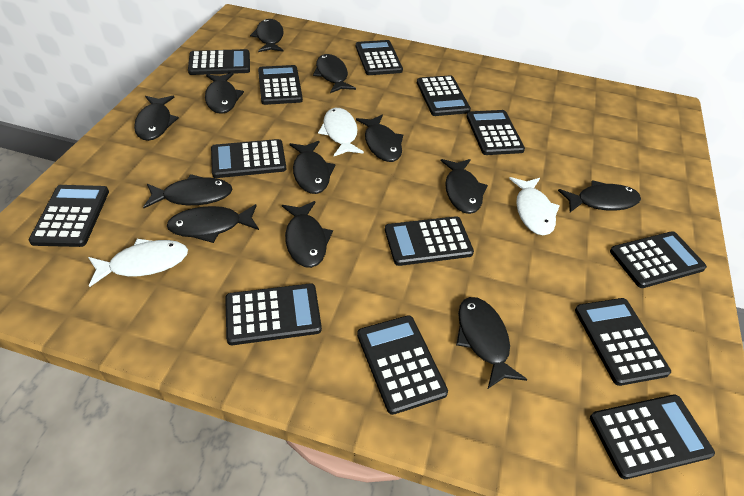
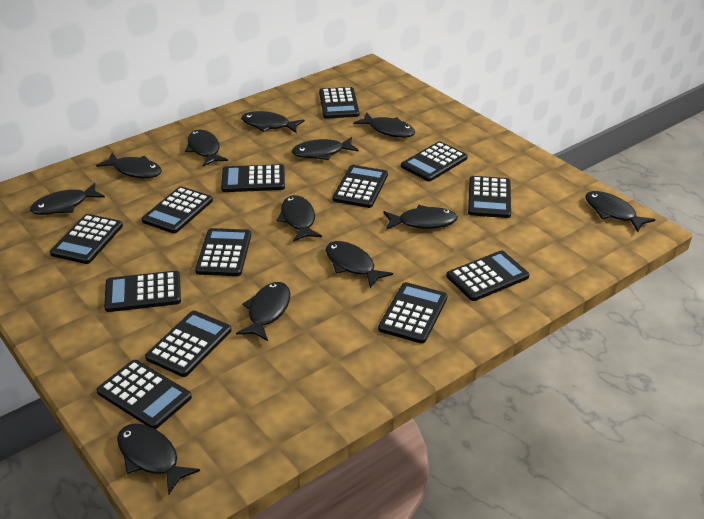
white fish: 3 -> 0

